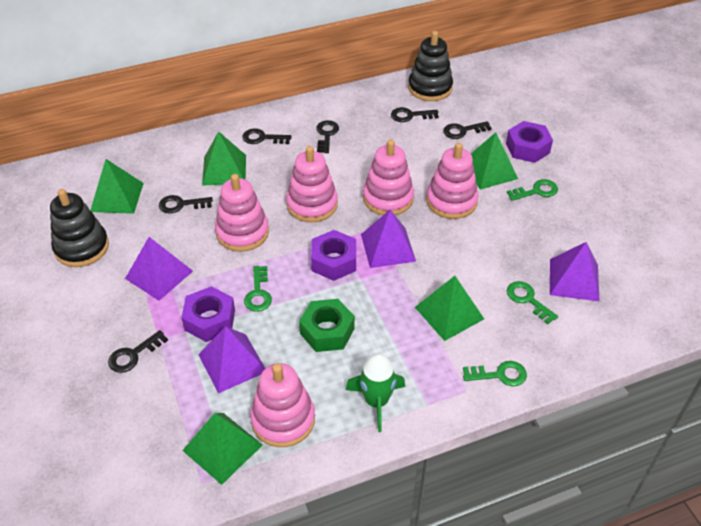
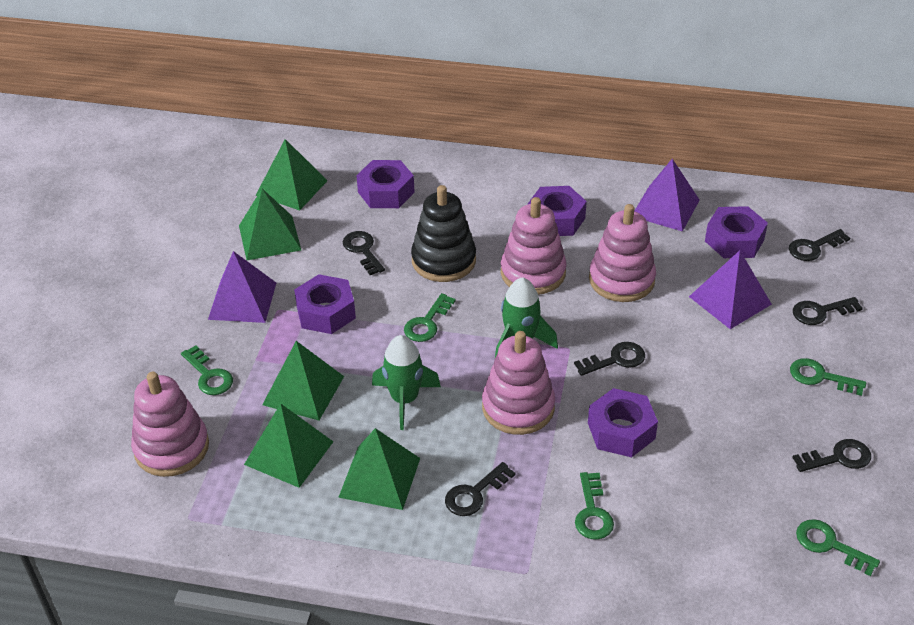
black stacking toy: 2 -> 1
green key: 4 -> 5
green nut: 1 -> 0
green rocket: 1 -> 2
pink stacking toy: 5 -> 4
purple nut: 3 -> 5
purple pyramid: 4 -> 3

